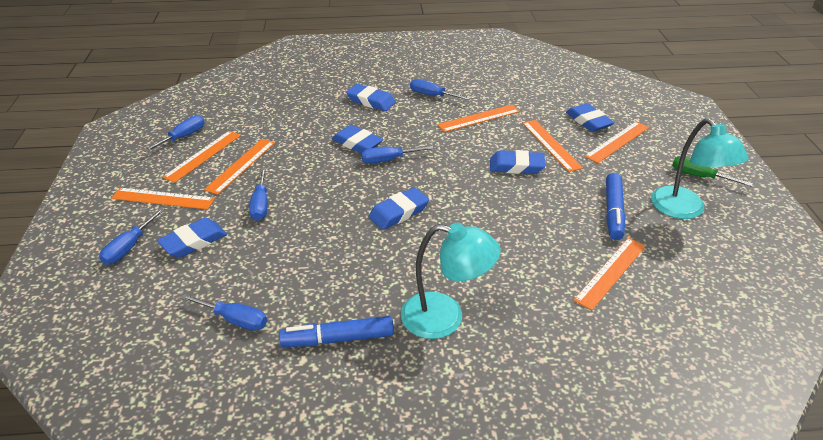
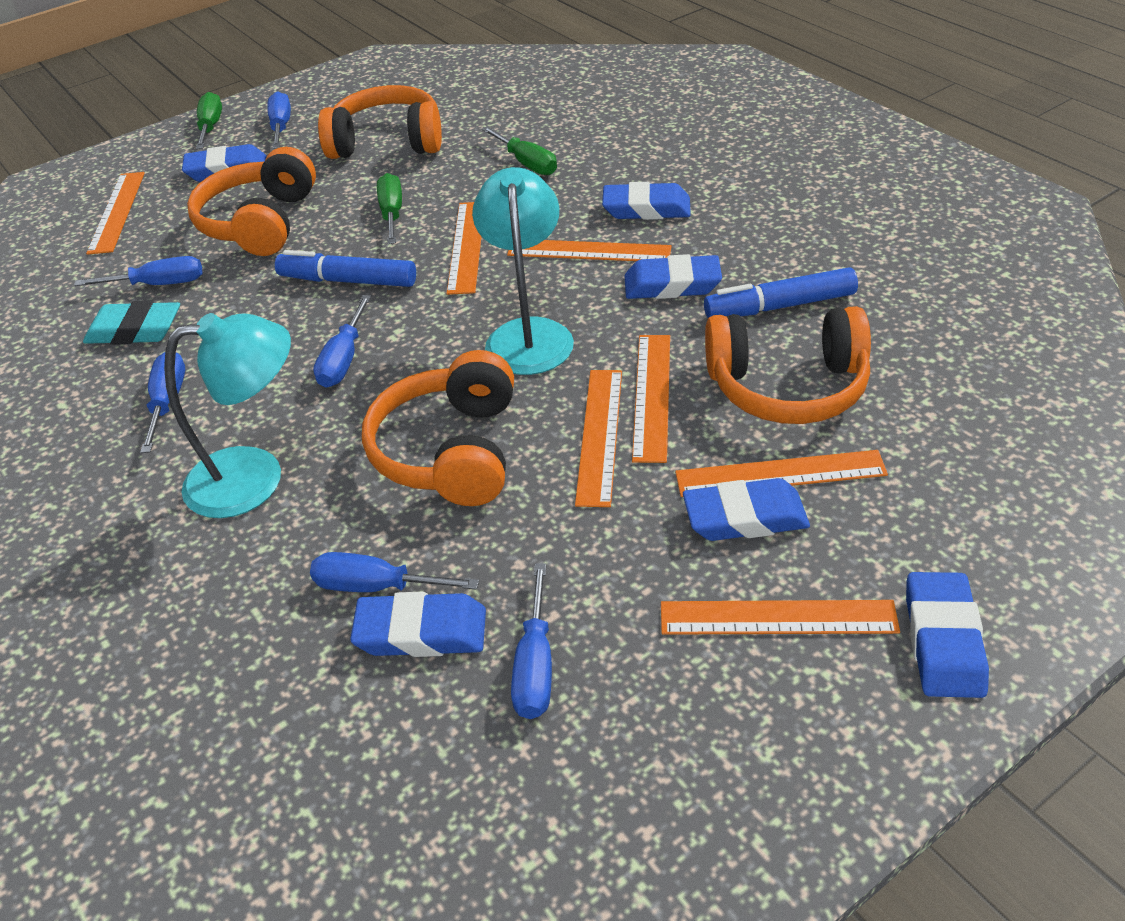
green screwdriver: 1 -> 3
orange headphones: 0 -> 4
turquoise eraser: 0 -> 1

